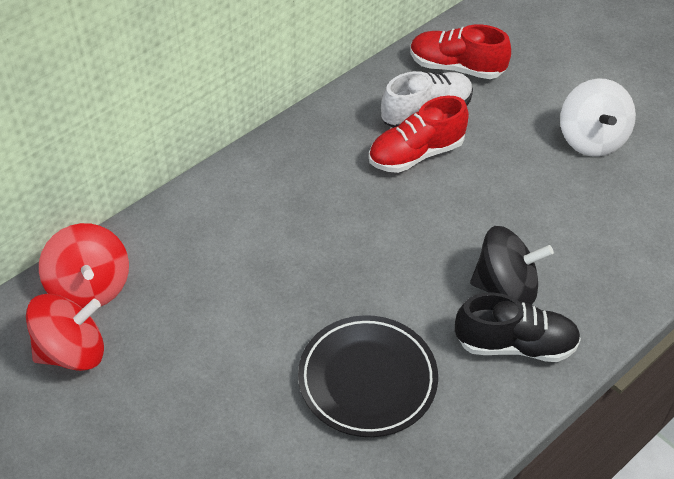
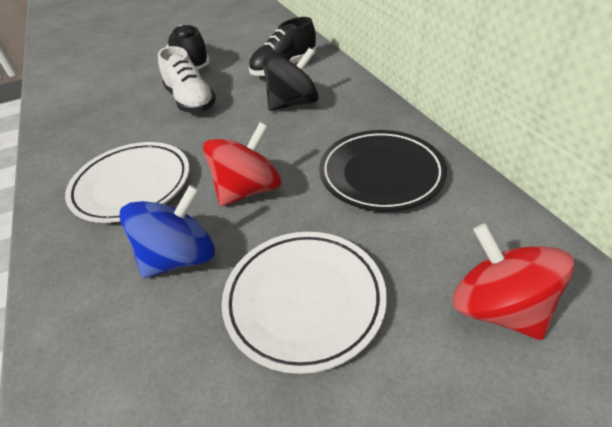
black shoe: 1 -> 2
blue spinning top: 0 -> 1
red shoe: 2 -> 0
white plate: 0 -> 2
white spinning top: 1 -> 0

